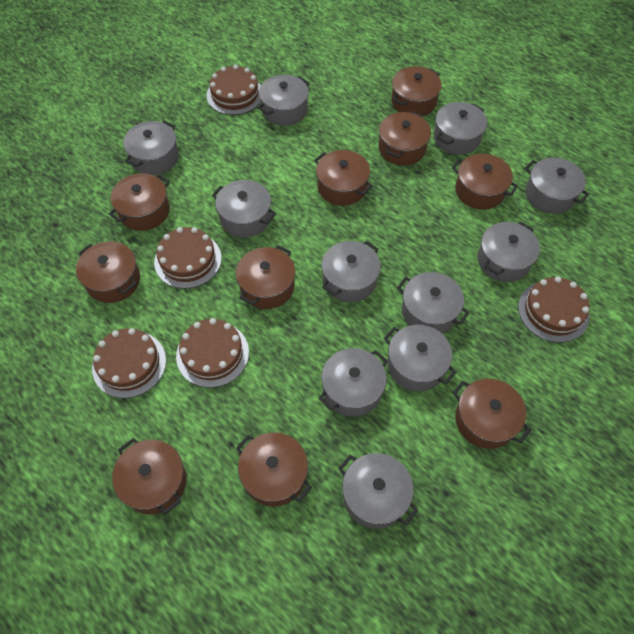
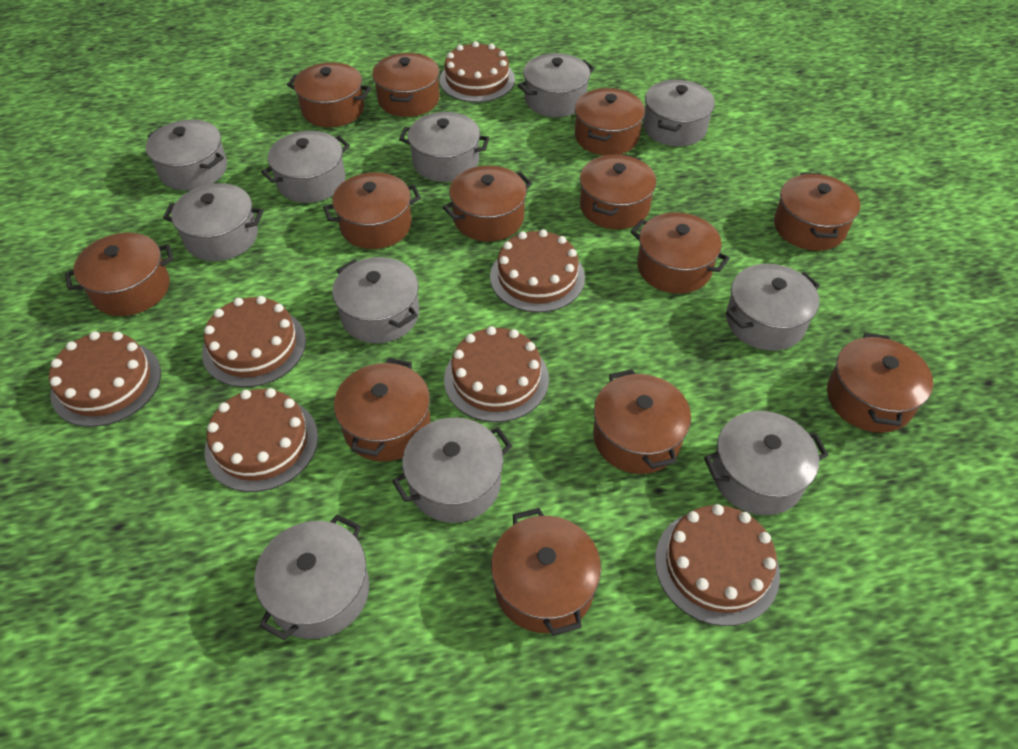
brown cake: 5 -> 7
brown pot: 10 -> 13

